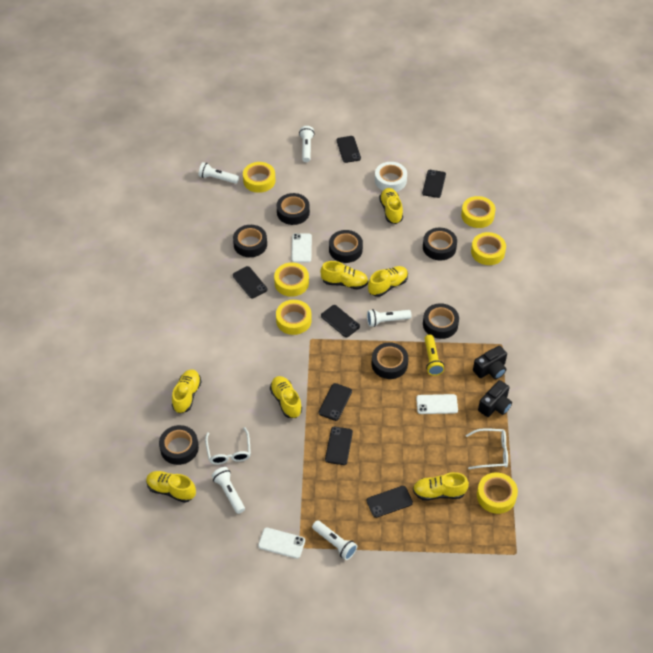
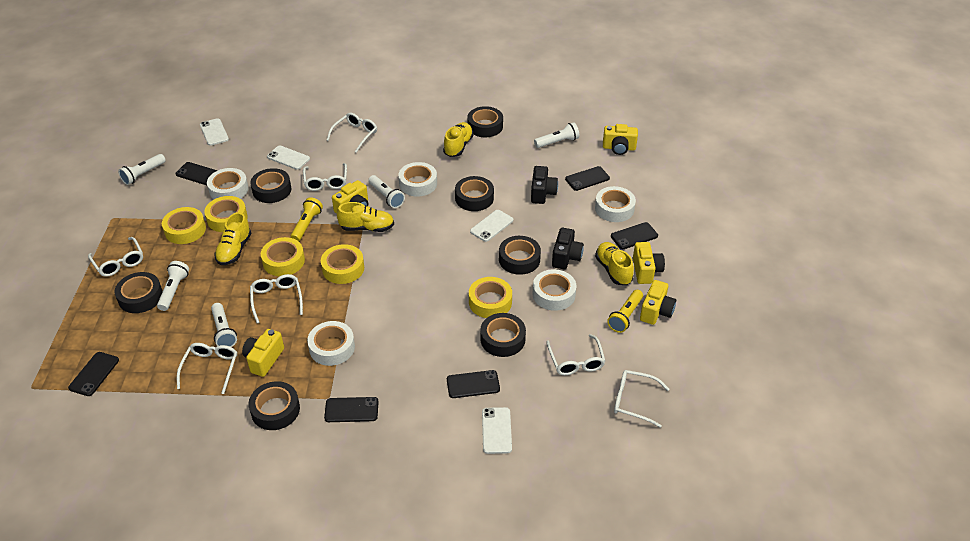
black phone: 7 -> 6
white glasses: 2 -> 7
white phone: 3 -> 4
white tape: 1 -> 5
yellow camera: 0 -> 5
yellow flashlight: 1 -> 2
yellow shoe: 7 -> 4
yellow tape: 6 -> 5

